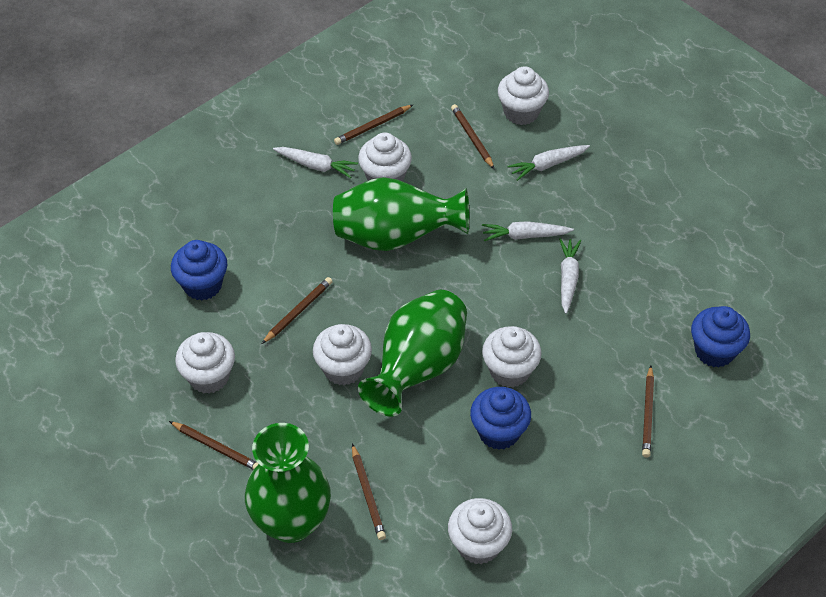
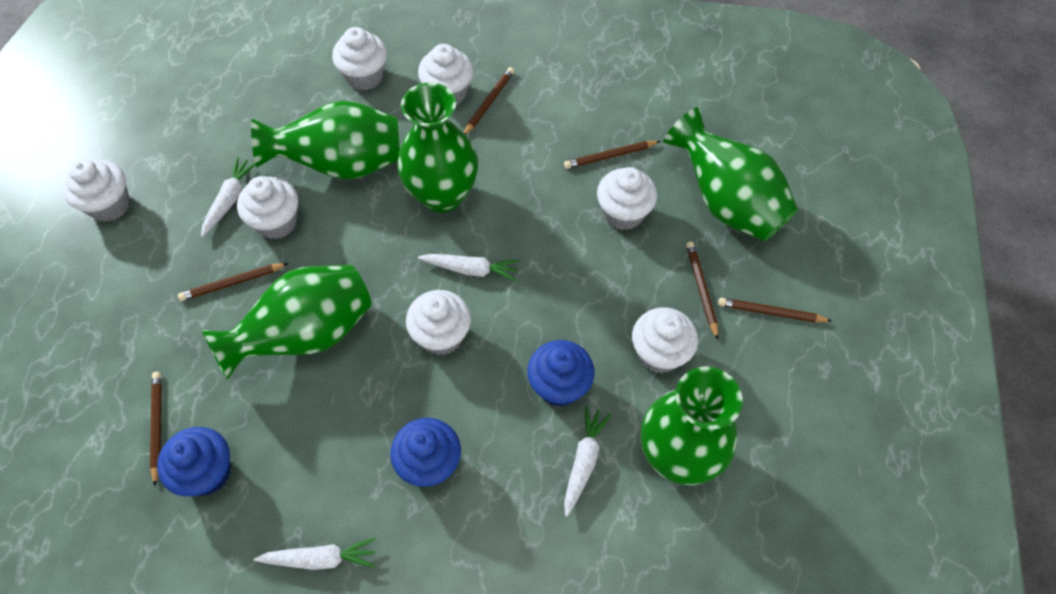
green vase: 3 -> 5
white cupcake: 6 -> 7

